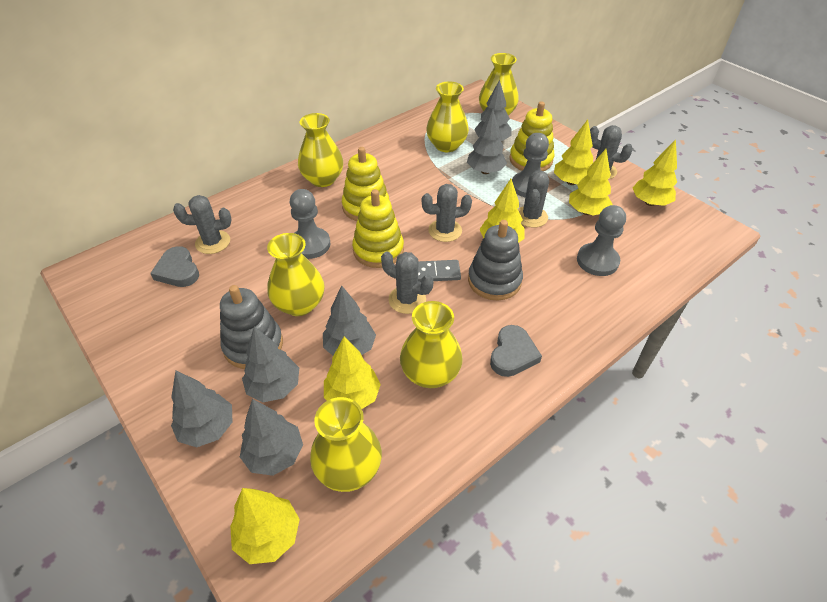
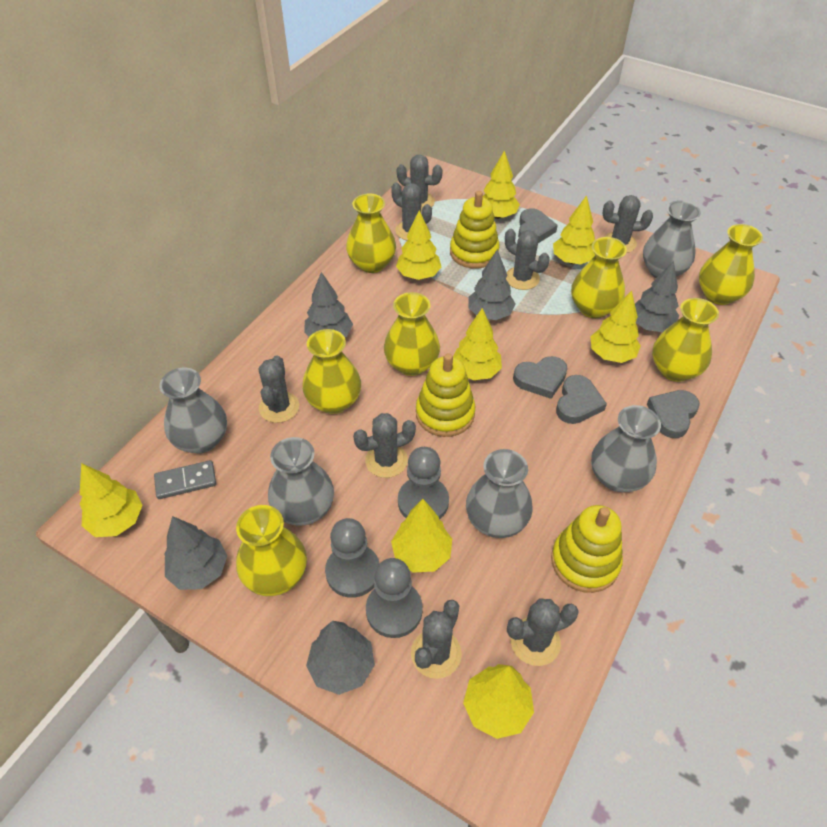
grey cactus: 5 -> 8
grey heart: 2 -> 4
grey stacking toy: 2 -> 0
grey tree: 6 -> 5
grey vase: 0 -> 5
yellow tree: 6 -> 8
yellow vase: 6 -> 7

